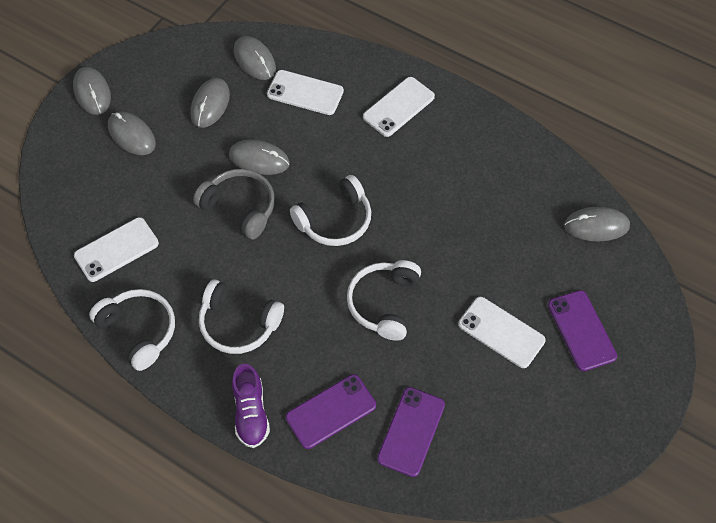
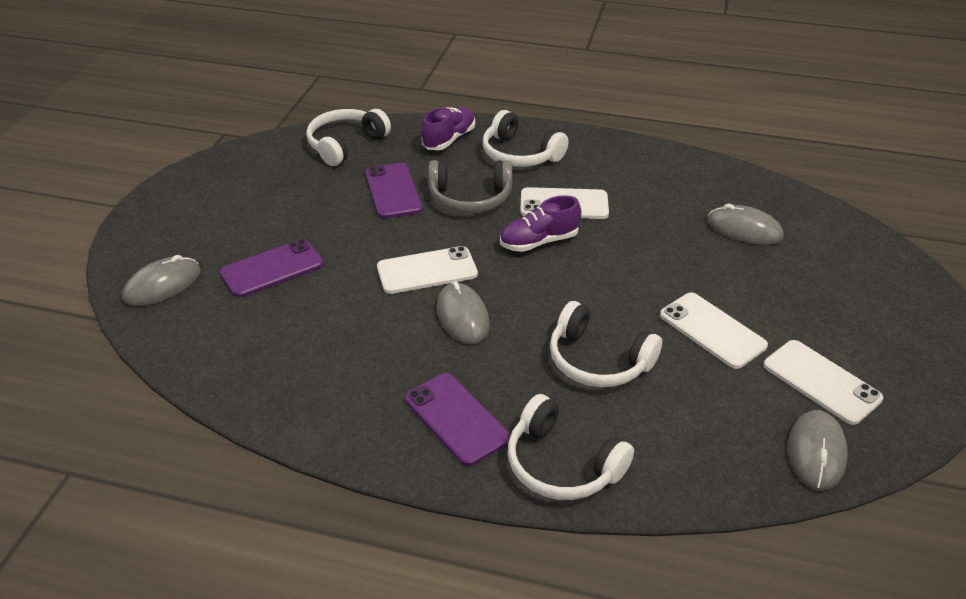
grey mouse: 6 -> 4
purple shoe: 1 -> 2

